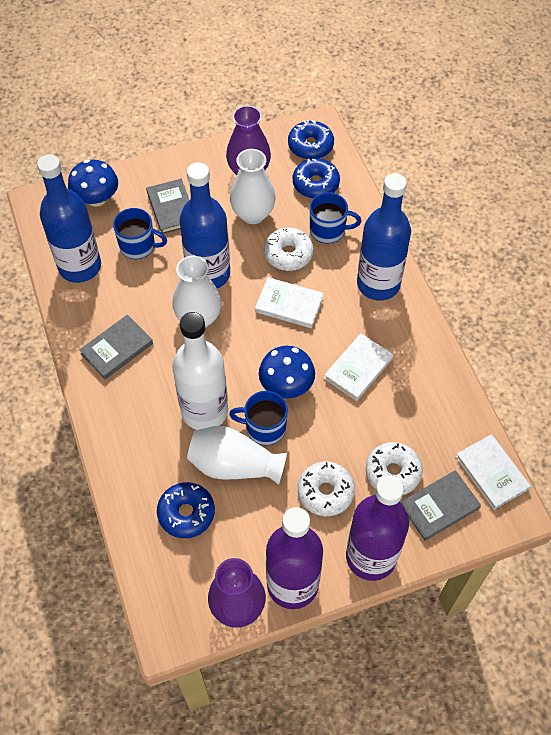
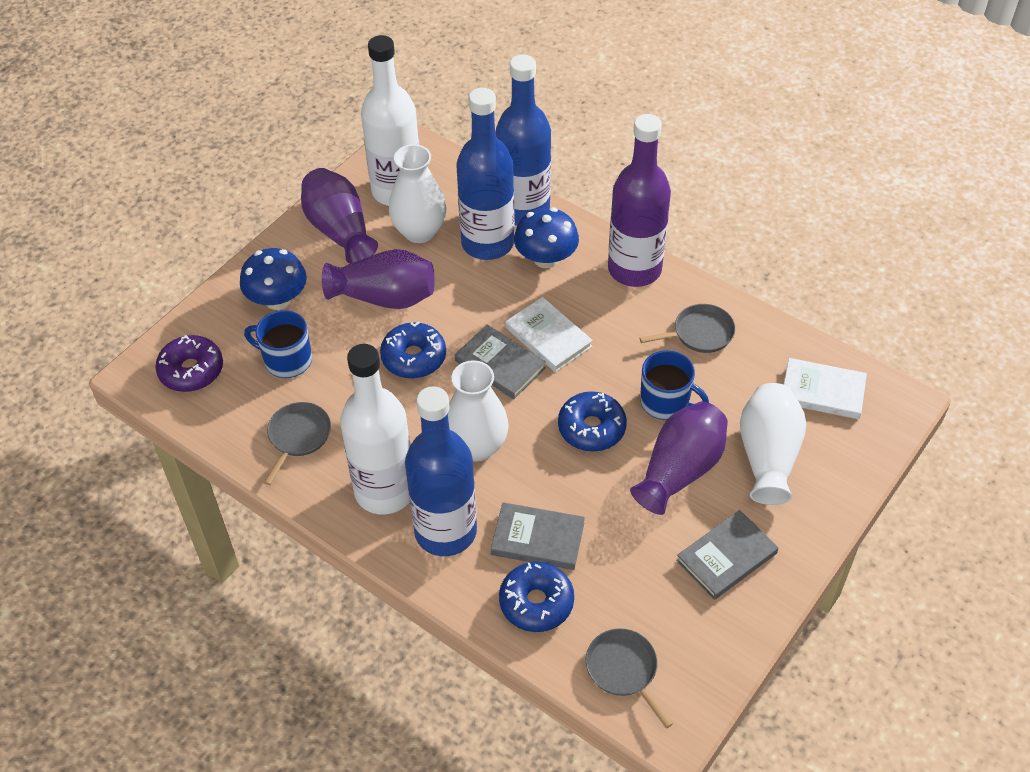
blue mug: 3 -> 2
grey pan: 0 -> 3
purple bottle: 2 -> 1
purple donut: 0 -> 1
purple vase: 2 -> 3
white book: 3 -> 2
white bottle: 1 -> 2
white donut: 3 -> 0

